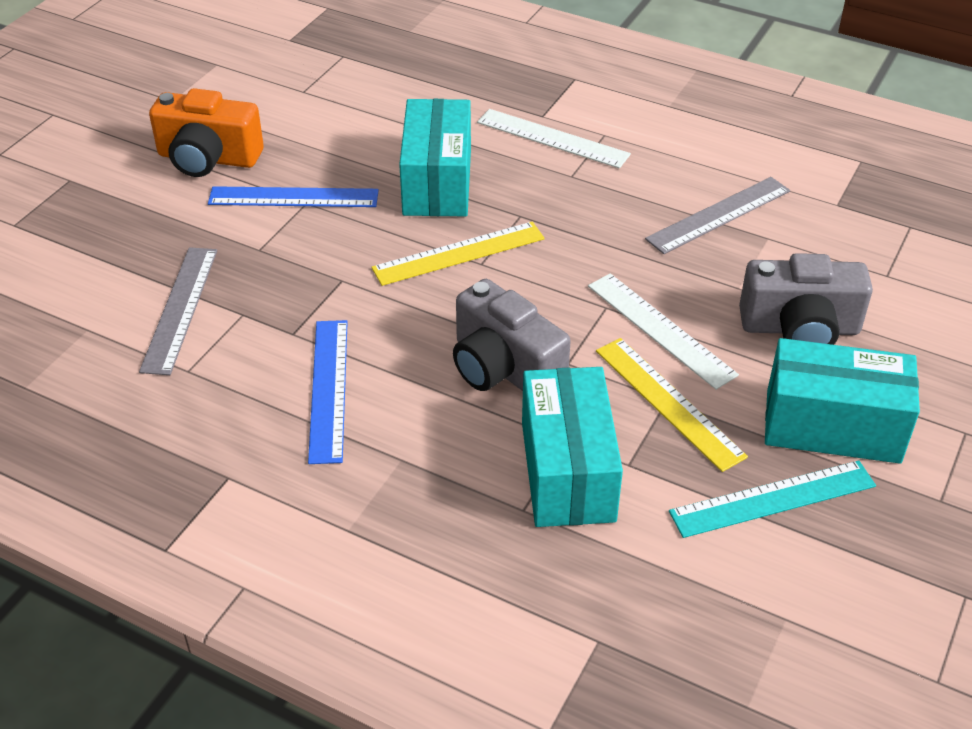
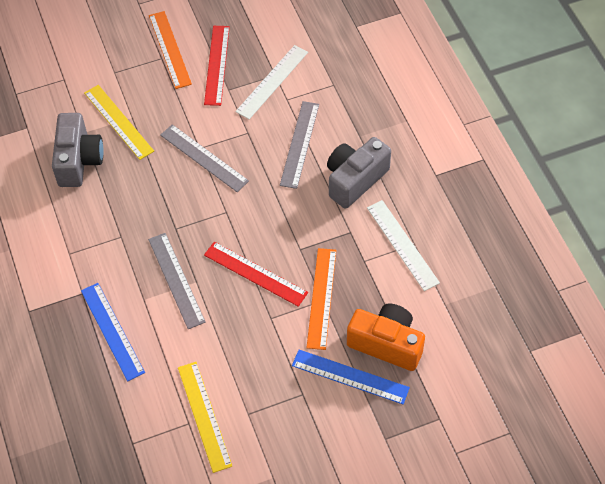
grey ruler: 2 -> 3
orange ruler: 0 -> 2
red ruler: 0 -> 2
turquoise box: 3 -> 0
turquoise ruler: 1 -> 0

